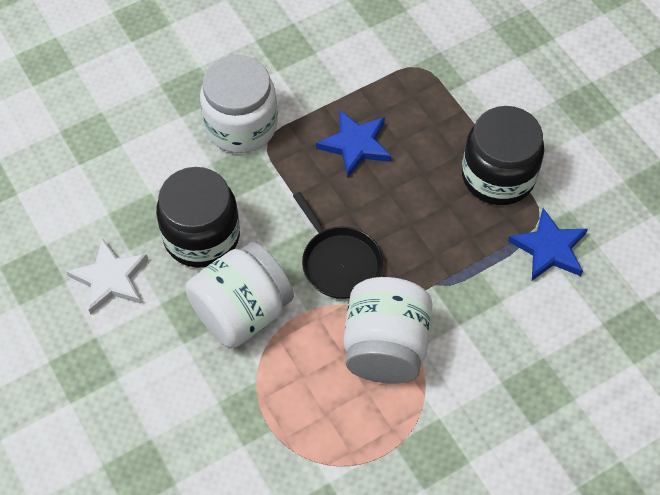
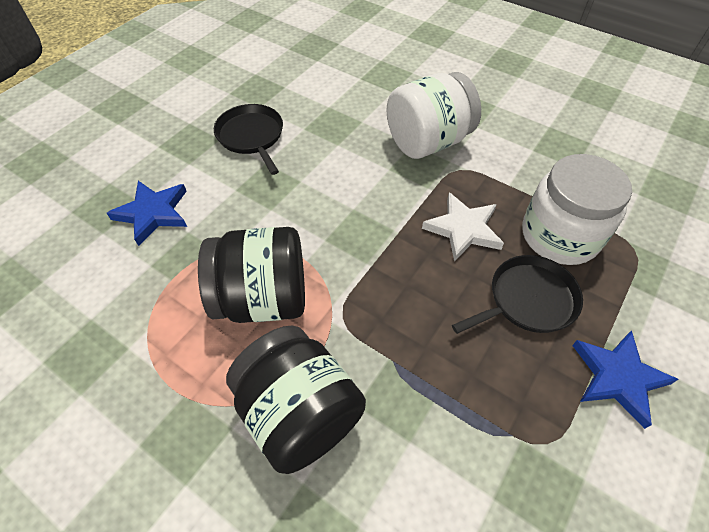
black pan: 1 -> 2
white jar: 3 -> 2

